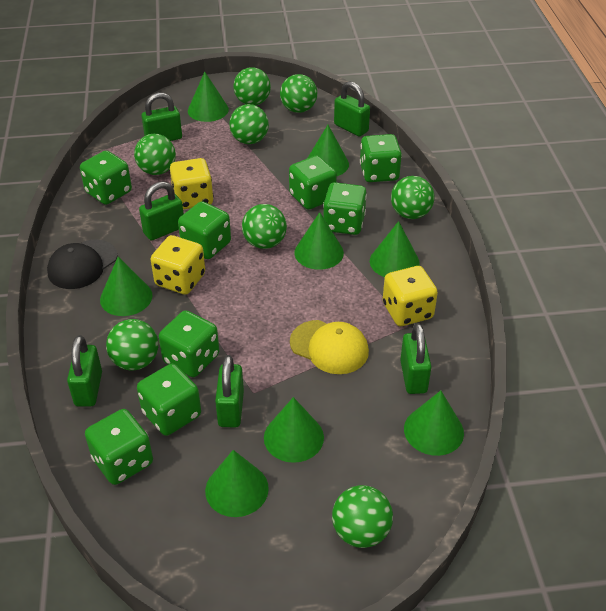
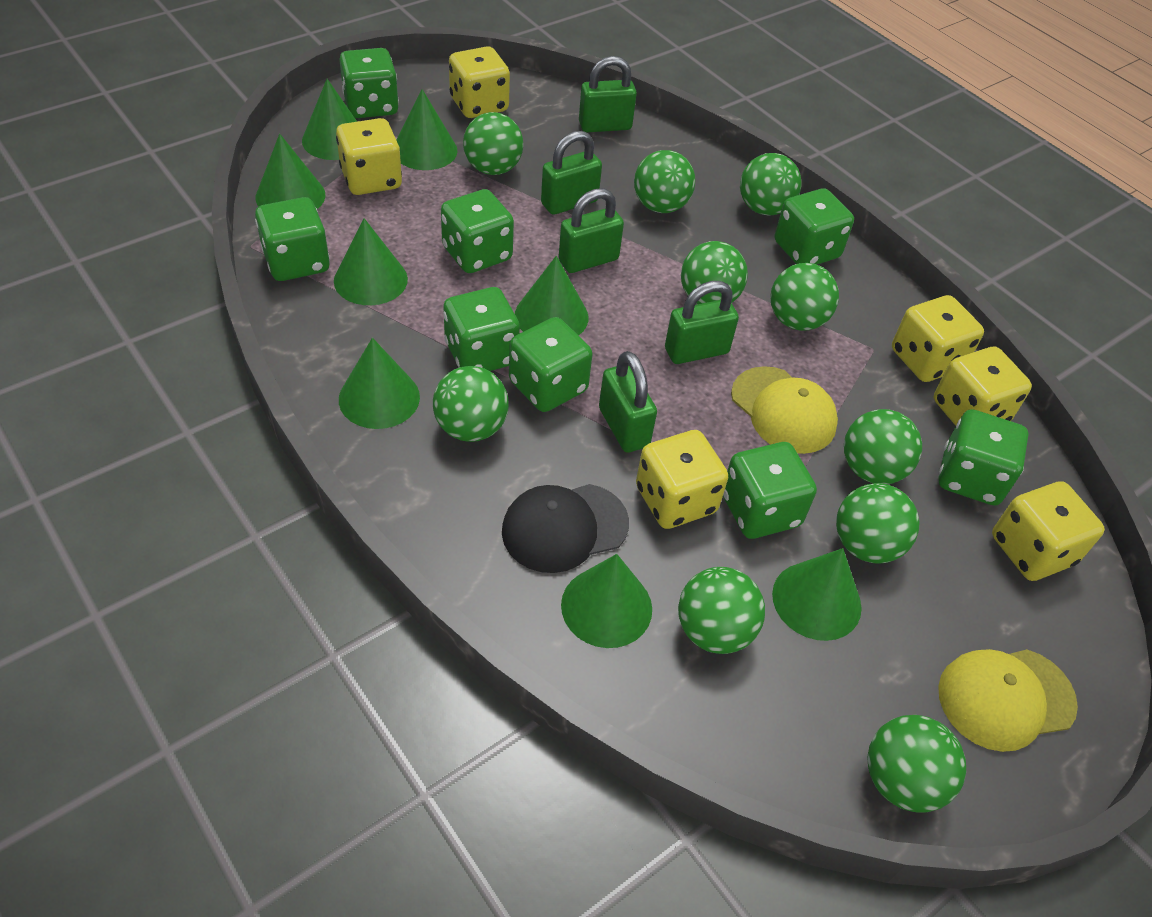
green ball: 8 -> 10
green padlock: 6 -> 5
yellow cap: 1 -> 2
yellow dice: 3 -> 6

